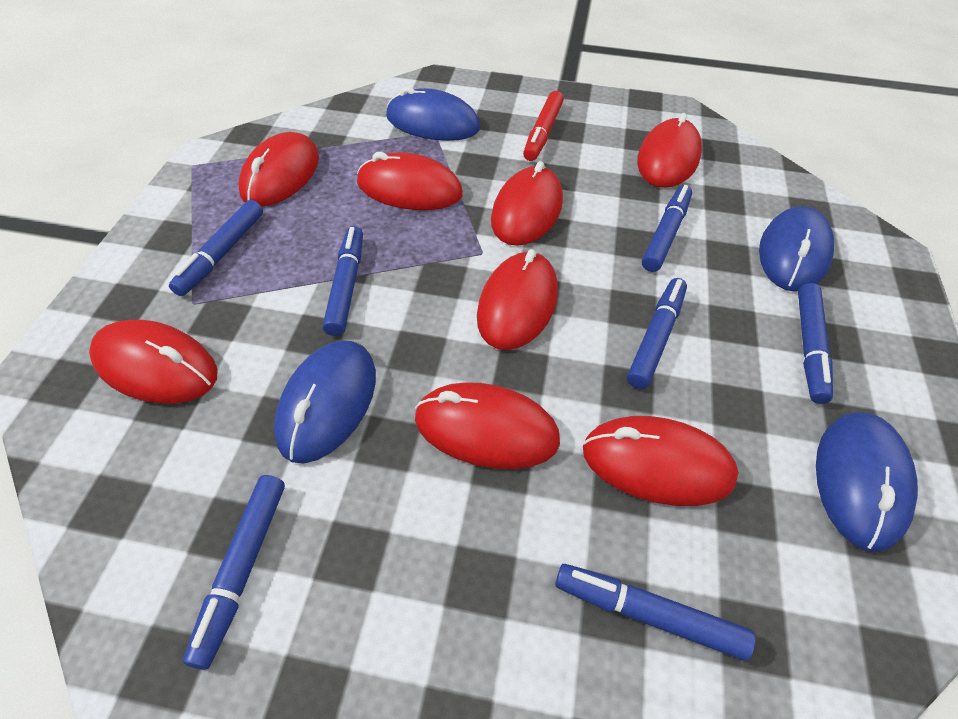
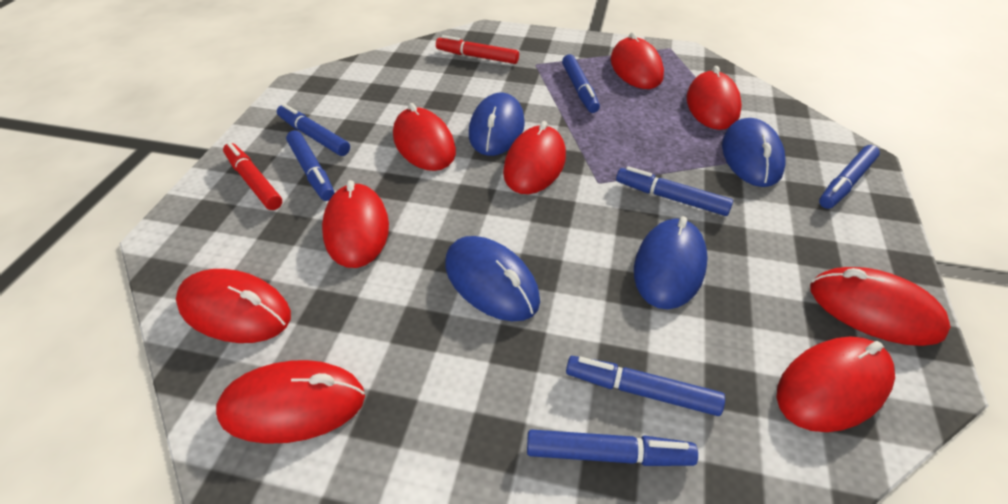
red marker: 1 -> 2
red mouse: 8 -> 9

